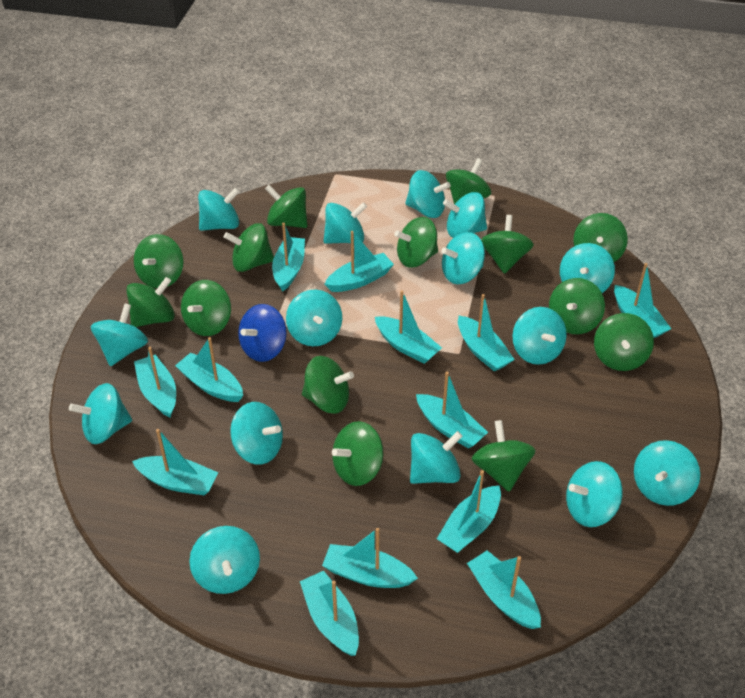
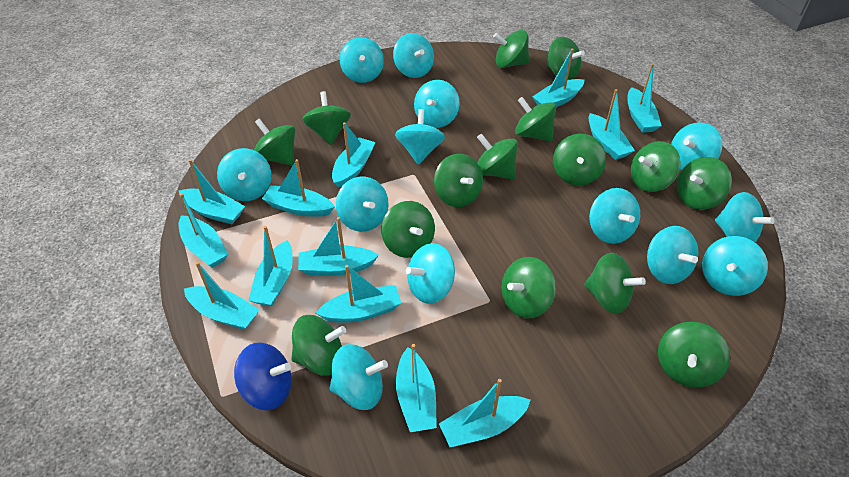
green spinning top: 14 -> 15
turquoise spinning top: 15 -> 13

